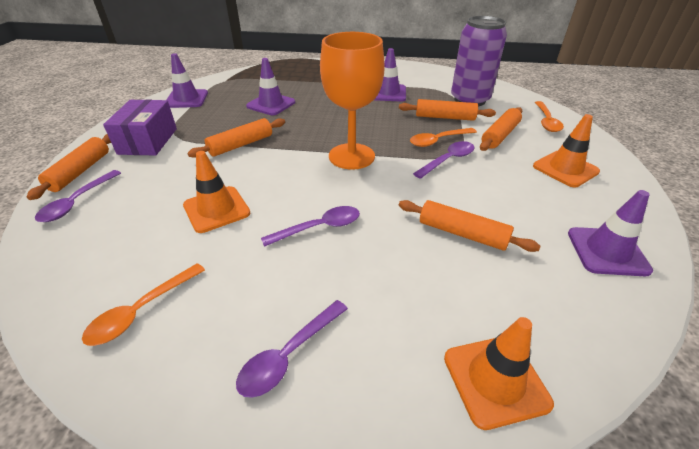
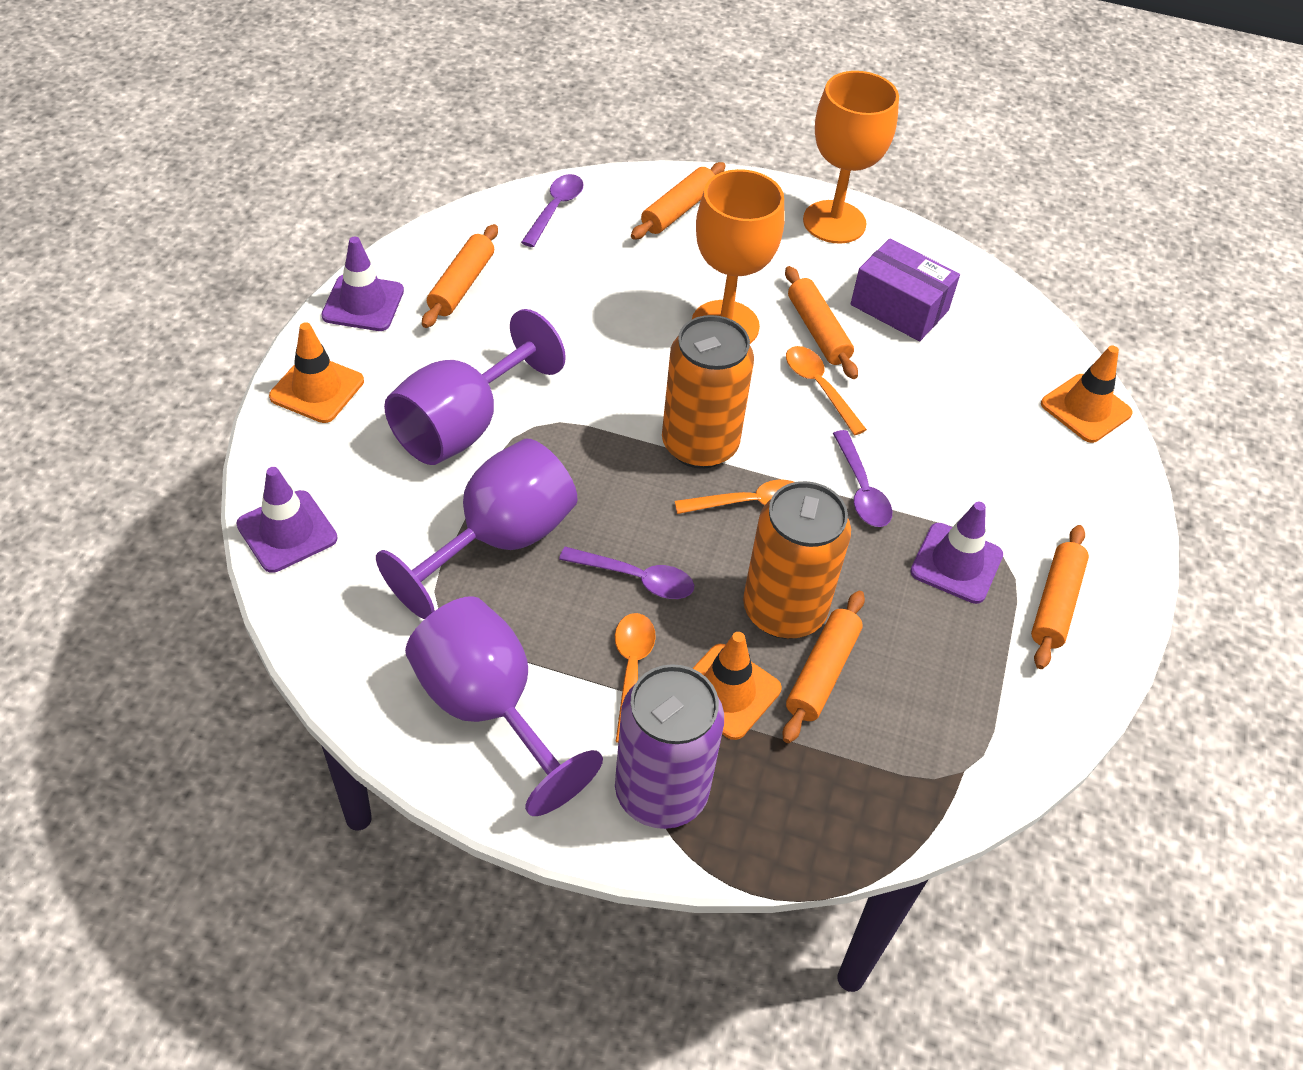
orange can: 0 -> 2
orange goblet: 1 -> 2
purple goblet: 0 -> 3
purple spoon: 4 -> 3
purple traffic cone: 4 -> 3

